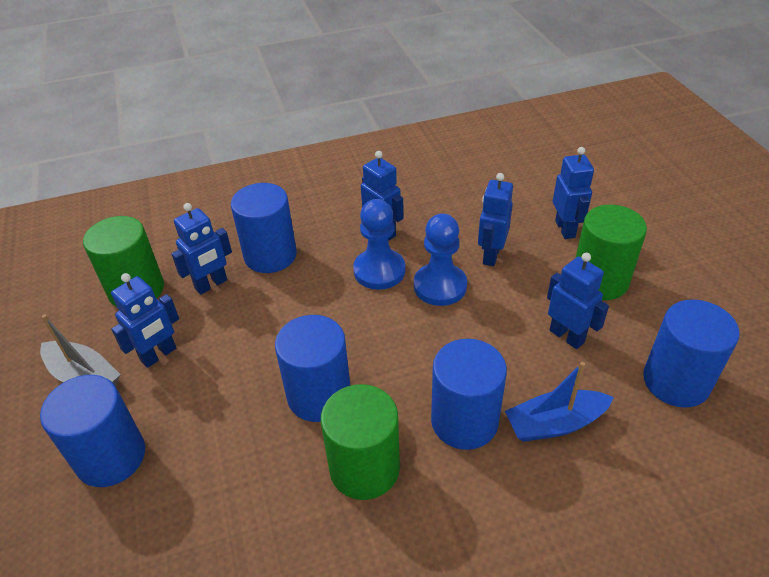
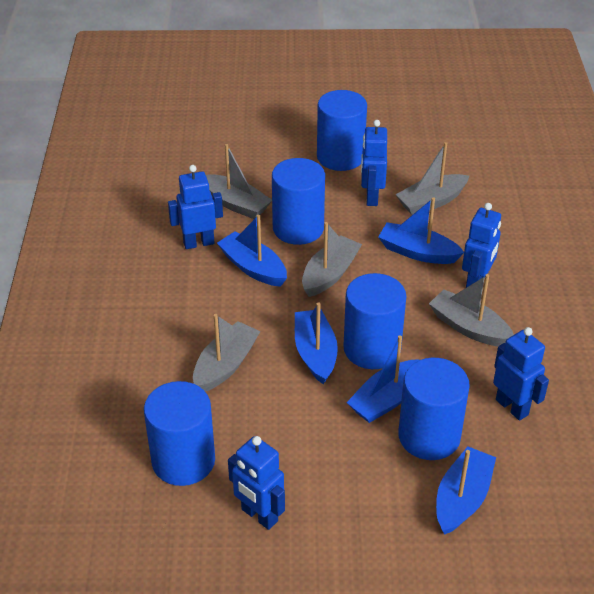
blue boat: 1 -> 5
blue pawn: 2 -> 0
blue robot: 6 -> 5
green cylinder: 3 -> 0
grey boat: 1 -> 5

